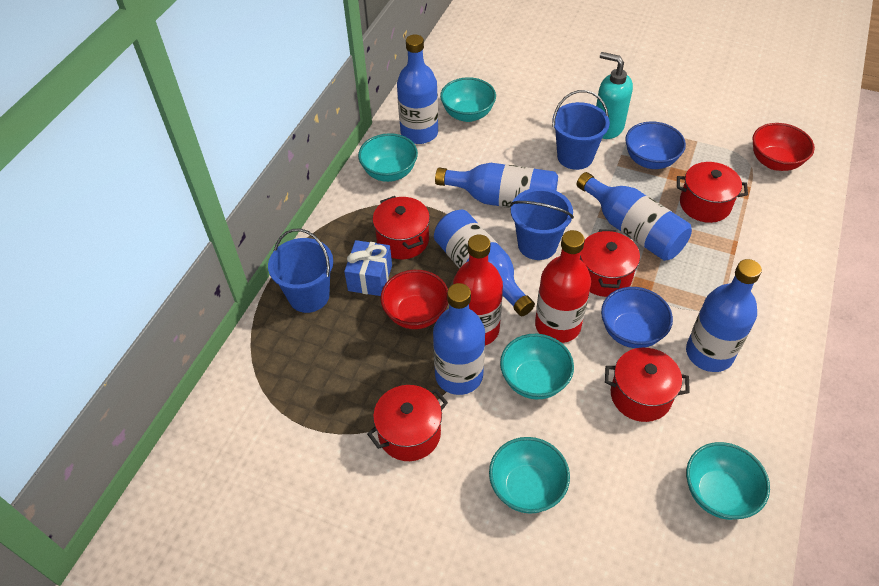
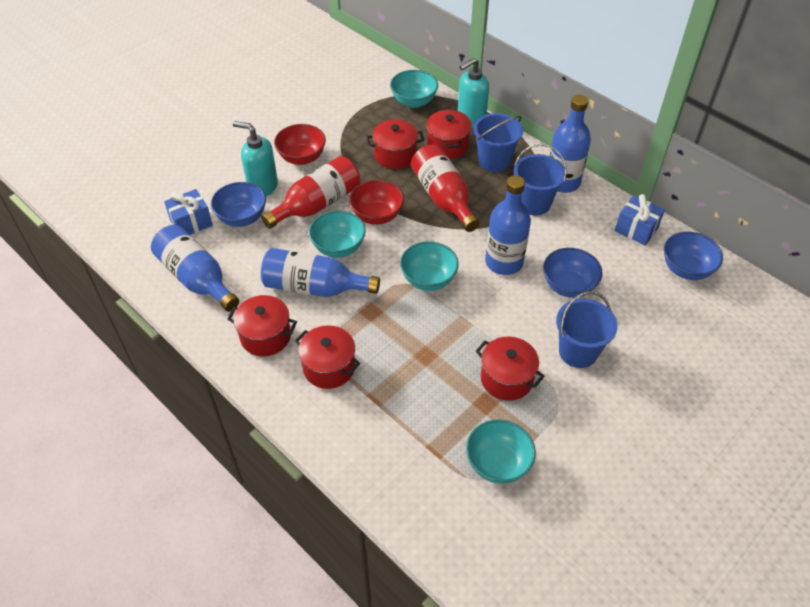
blue bottle: 6 -> 4
blue bowl: 2 -> 3
blue gift: 1 -> 2
turquoise bowl: 5 -> 4
turquoise soap dispenser: 1 -> 2

